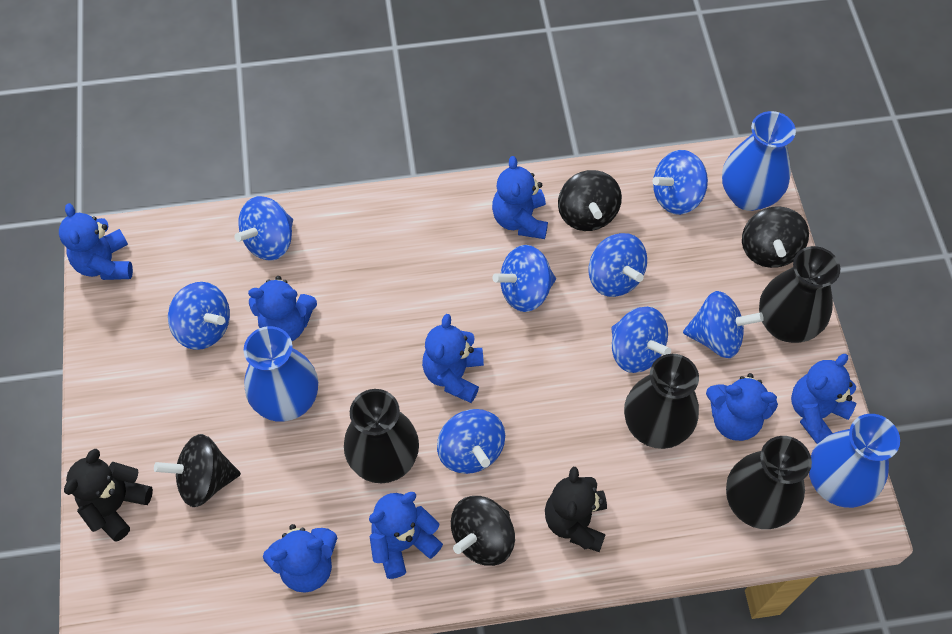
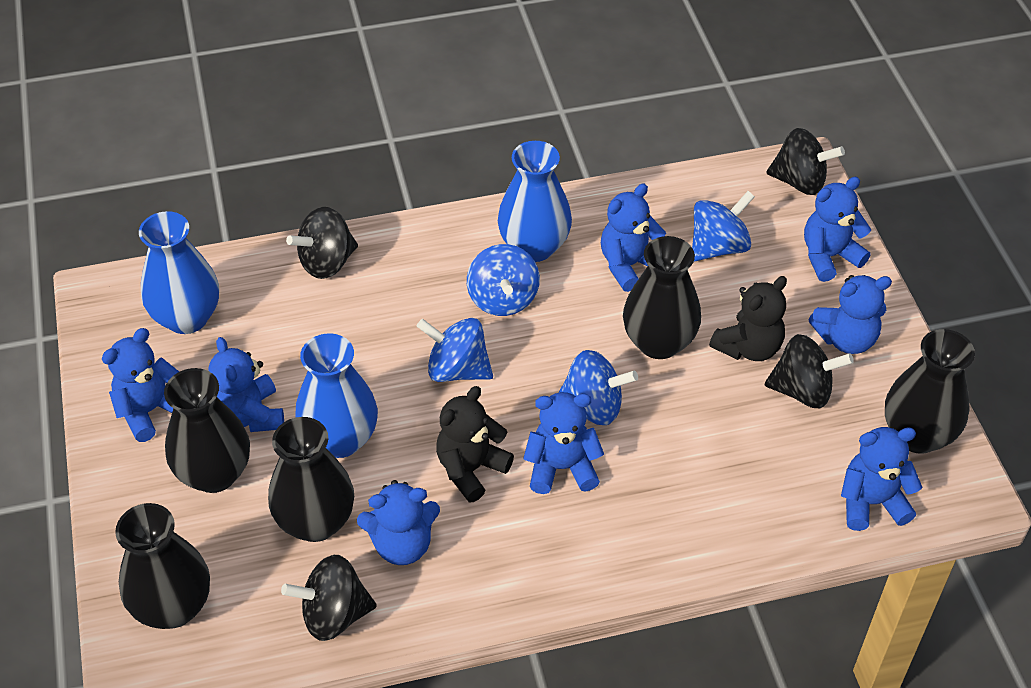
black vase: 4 -> 5
blue spinning top: 8 -> 4

